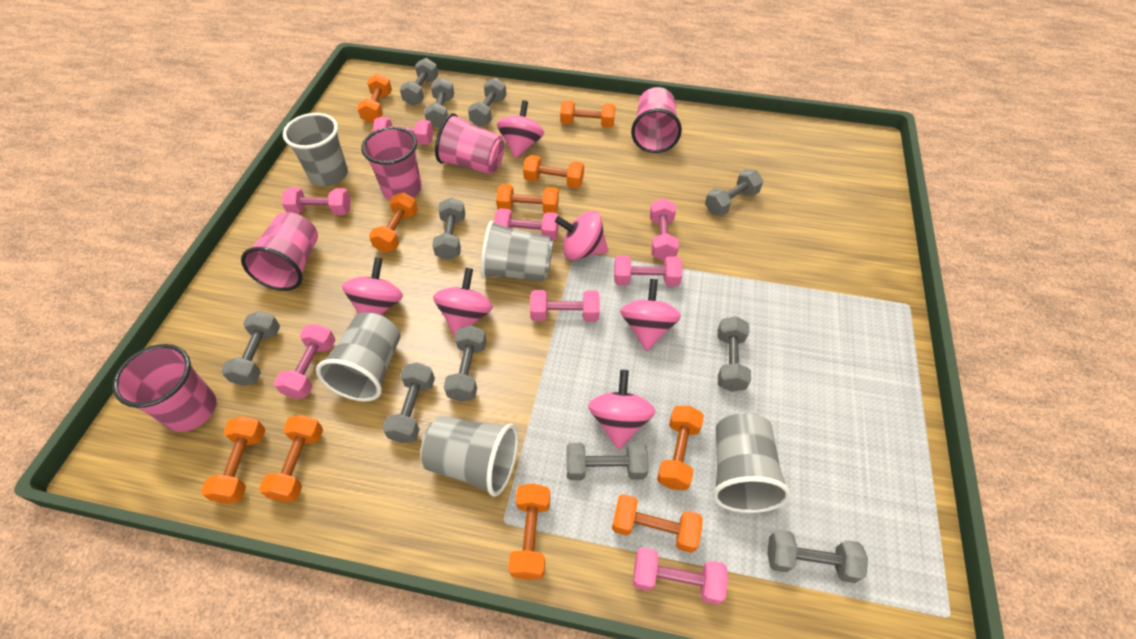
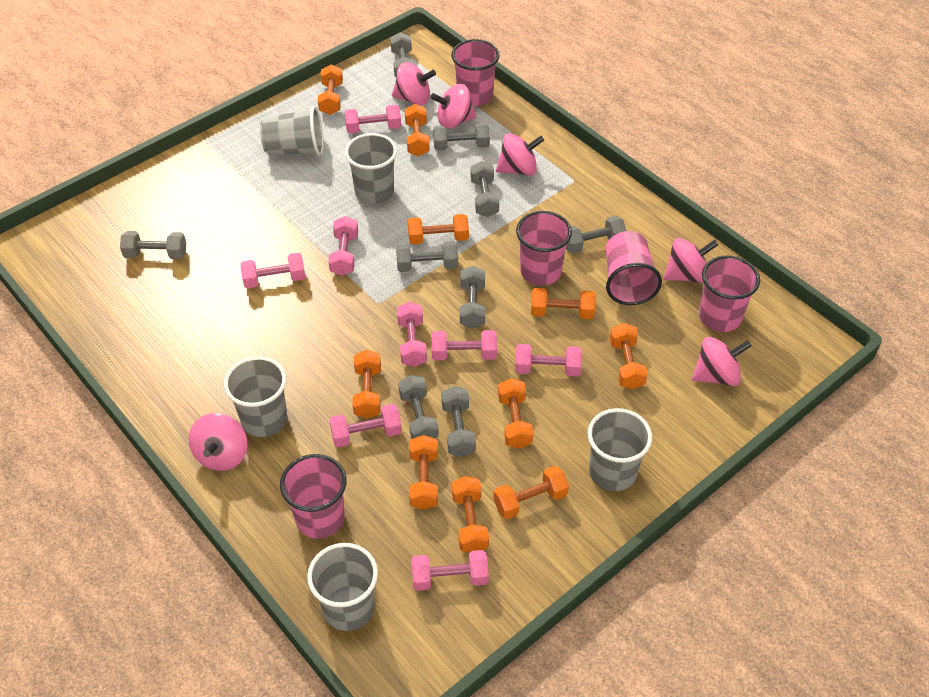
grey dumbbell: 11 -> 9

